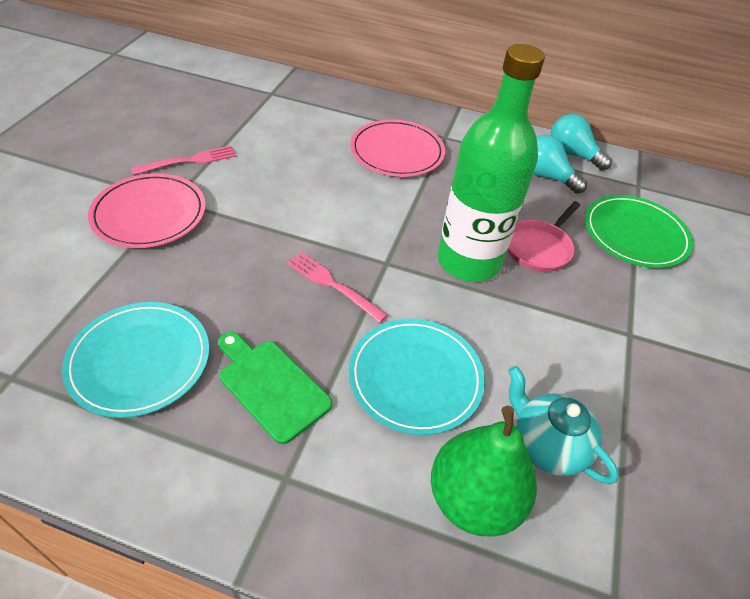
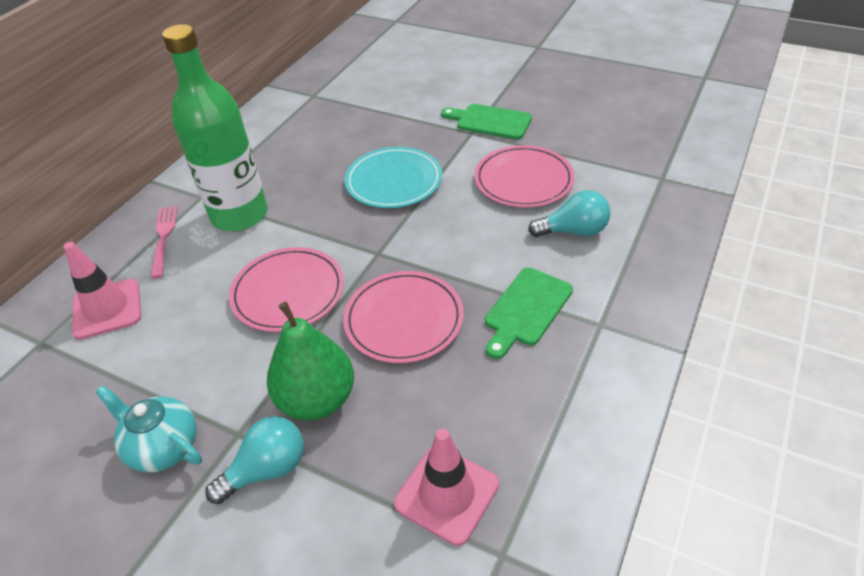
green cutting board: 1 -> 2
green plate: 1 -> 0
pink fork: 2 -> 1
pink pan: 1 -> 0
pink plate: 2 -> 3
pink traffic cone: 0 -> 2
turquoise plate: 2 -> 1

